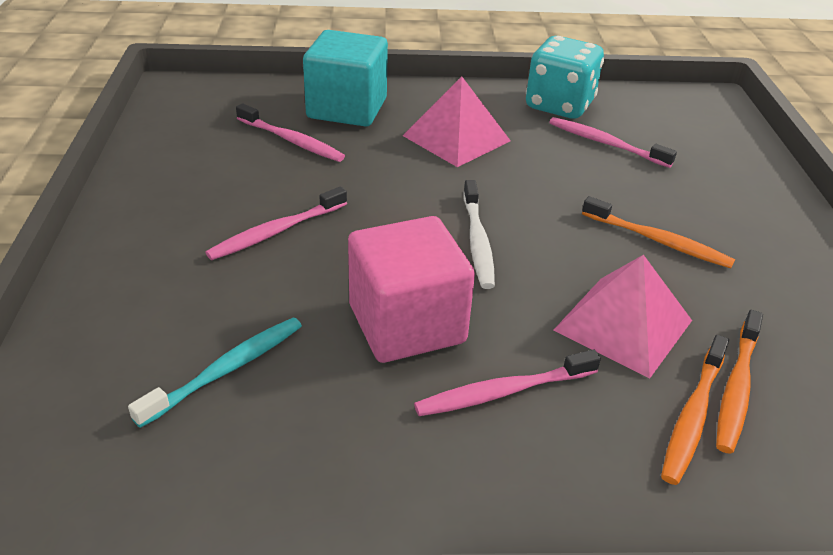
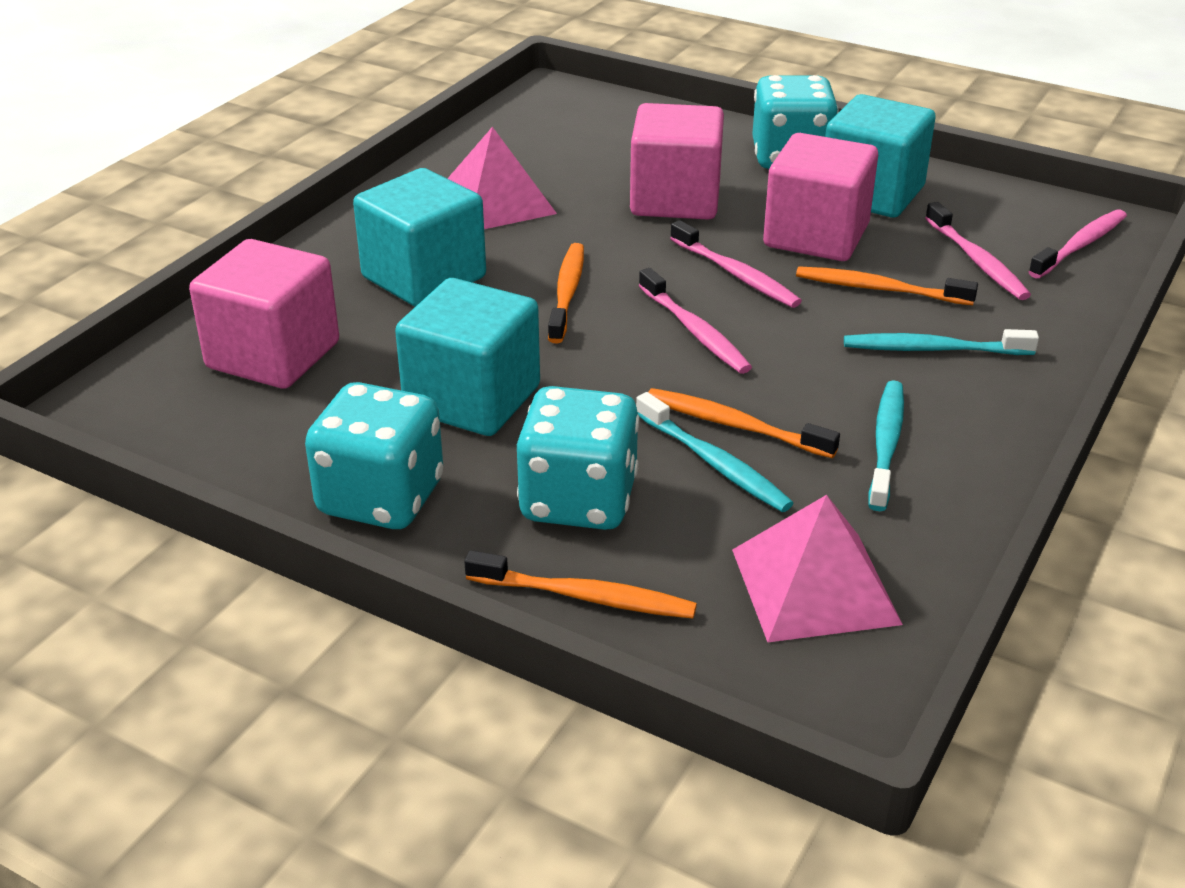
orange toothbrush: 3 -> 4
pink cube: 1 -> 3
turquoise cube: 1 -> 3
turquoise dice: 1 -> 3
turquoise toothbrush: 1 -> 3
white toothbrush: 1 -> 0

